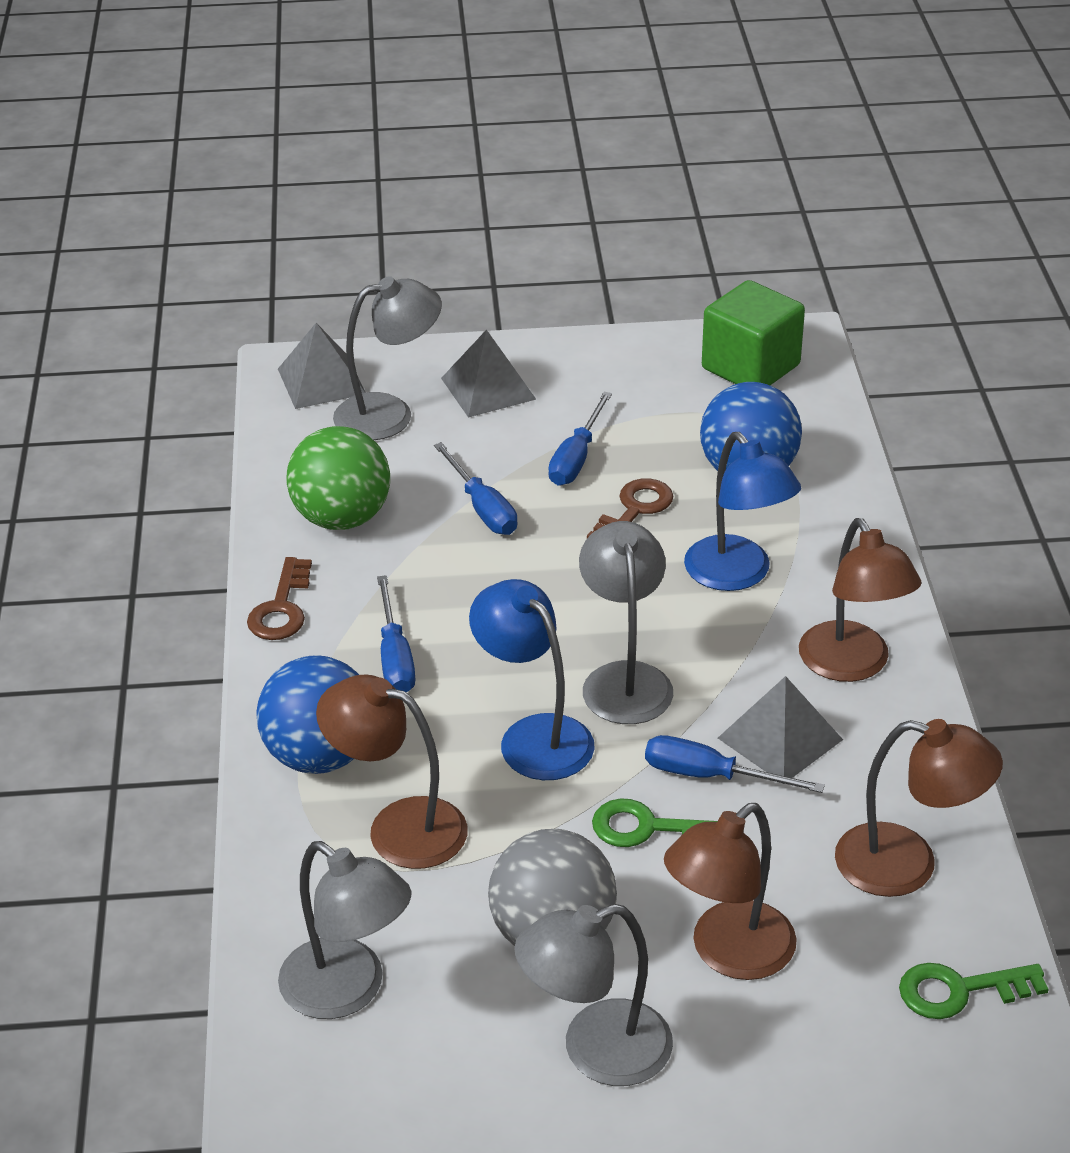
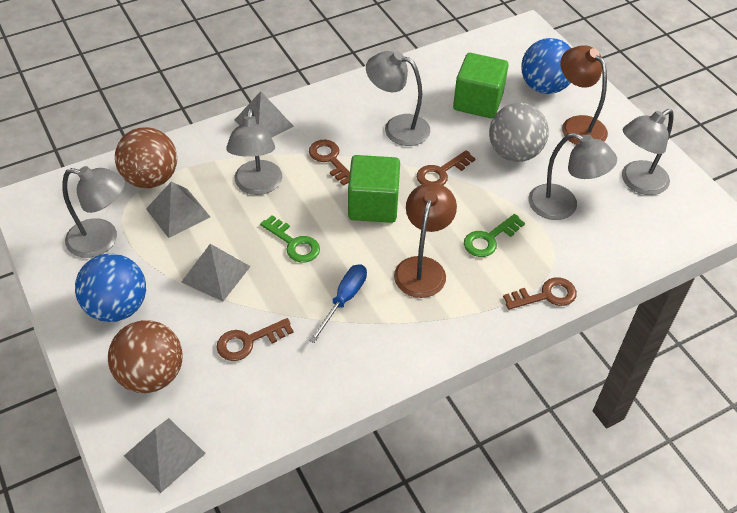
blue lamp: 2 -> 0
blue screwdriver: 4 -> 1
brown ball: 0 -> 2
brown key: 2 -> 4
brown lamp: 4 -> 2
green ball: 1 -> 0
green cube: 1 -> 2
grey lamp: 4 -> 5
grey pyramid: 3 -> 4

